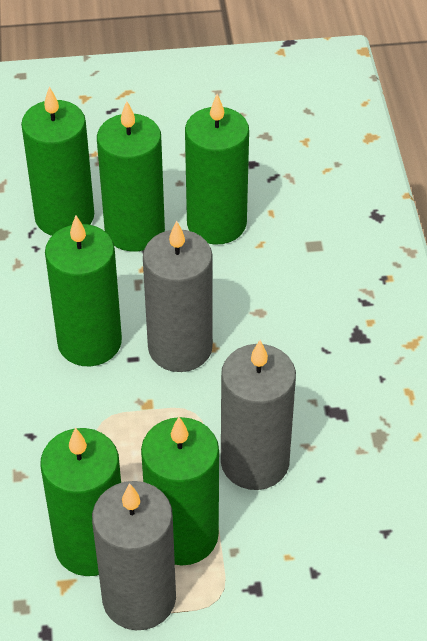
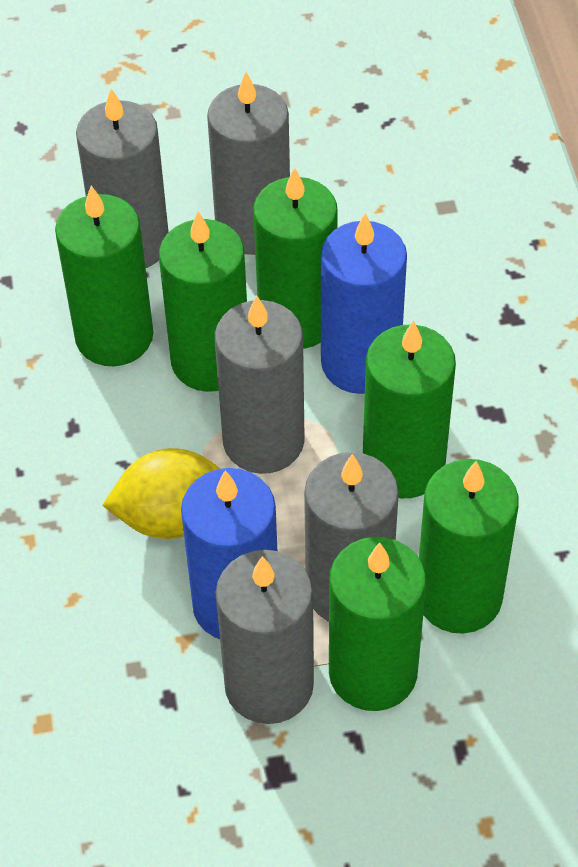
blue candle: 0 -> 2
grey candle: 3 -> 5
yellow lemon: 0 -> 1

